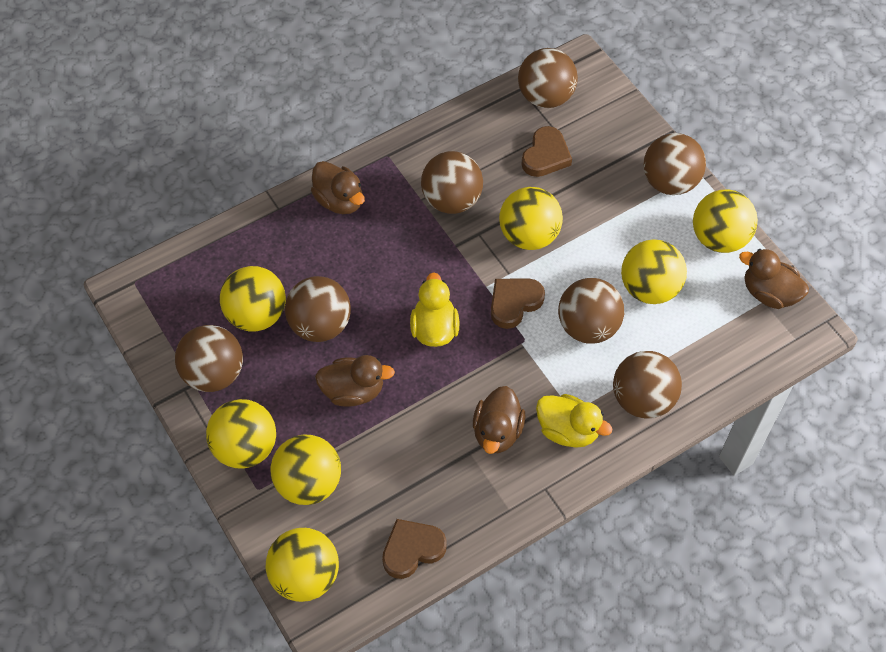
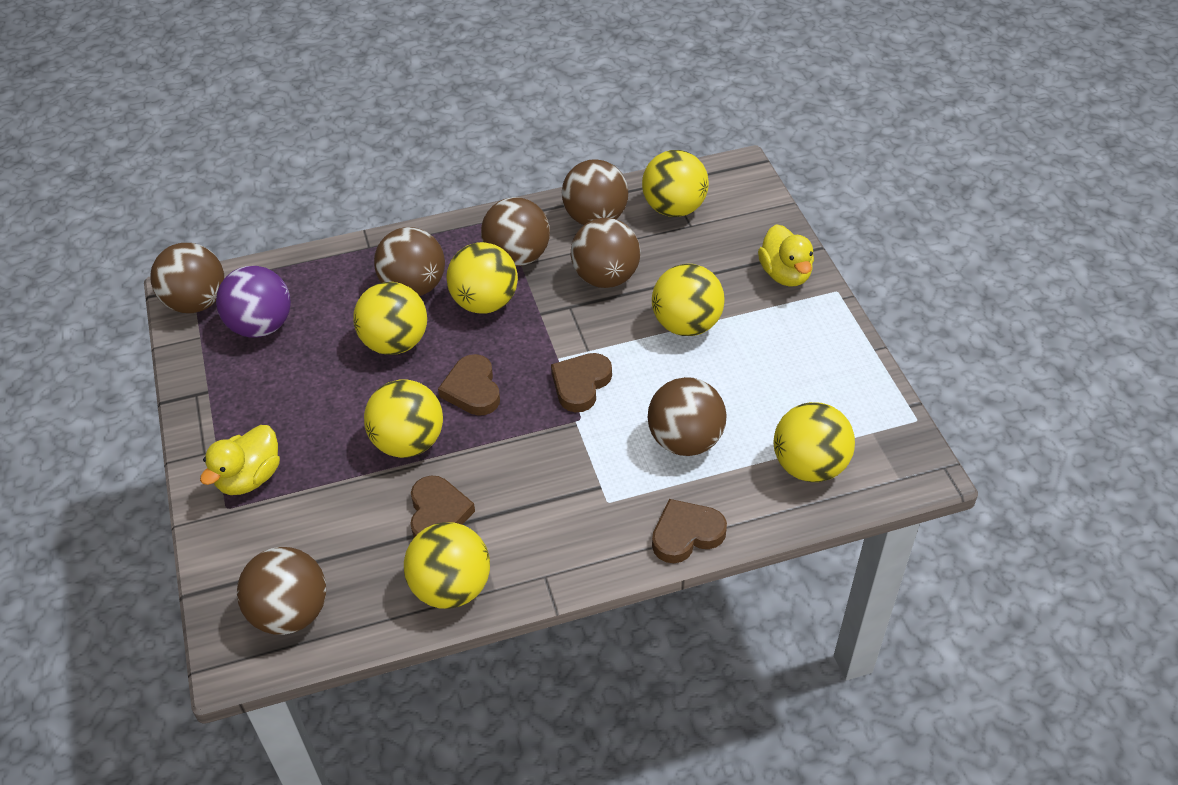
brown duck: 4 -> 0
brown heart: 3 -> 4
purple ball: 0 -> 1

